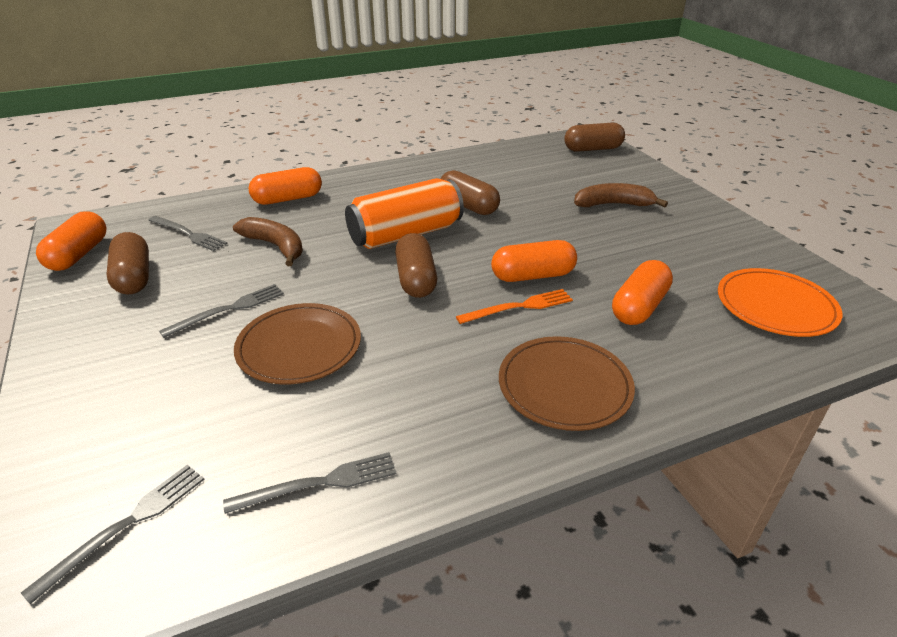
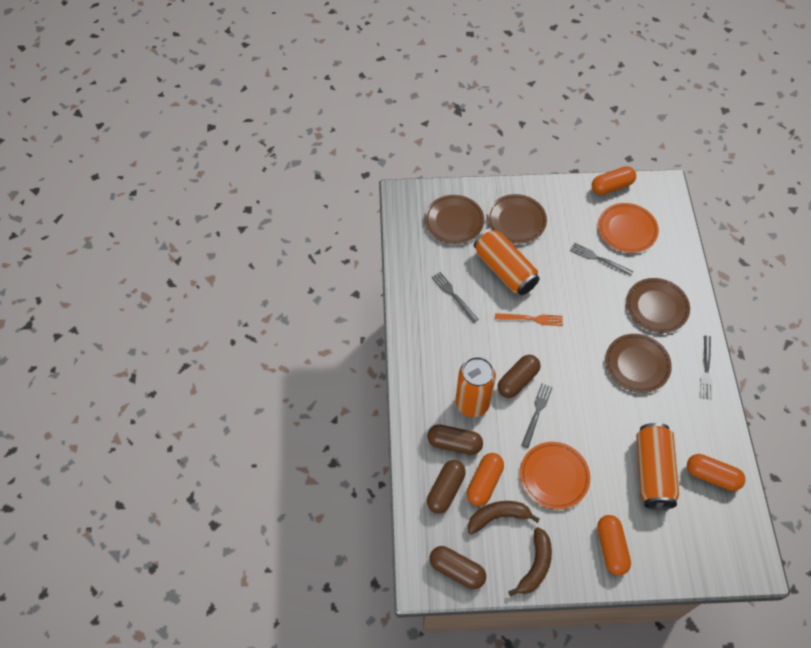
brown plate: 2 -> 4
orange can: 1 -> 3
orange plate: 1 -> 2

